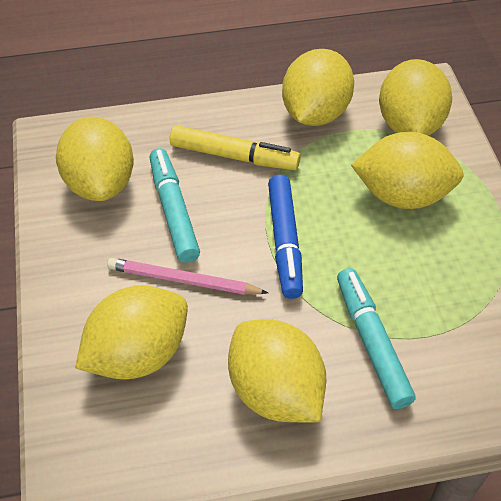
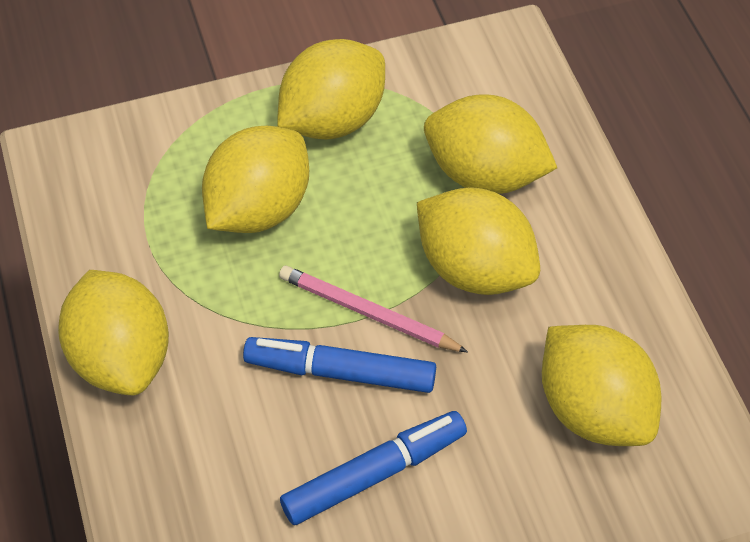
blue marker: 1 -> 2
turquoise marker: 2 -> 0
yellow marker: 1 -> 0

